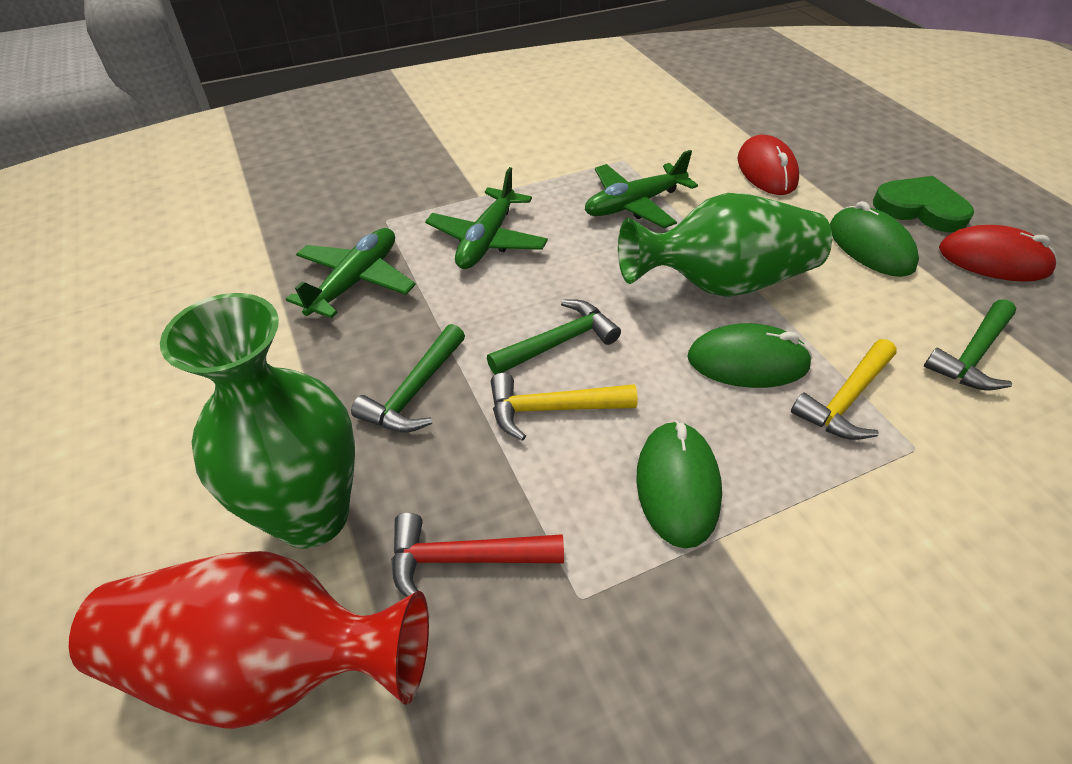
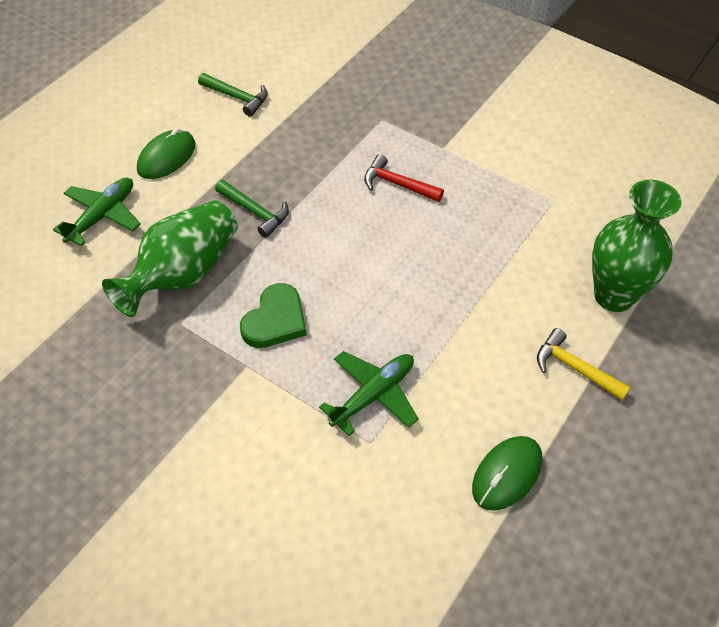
green hammer: 3 -> 2
green mouse: 3 -> 2
green plane: 3 -> 2
red mouse: 2 -> 0
red vase: 1 -> 0
yellow hammer: 2 -> 1

